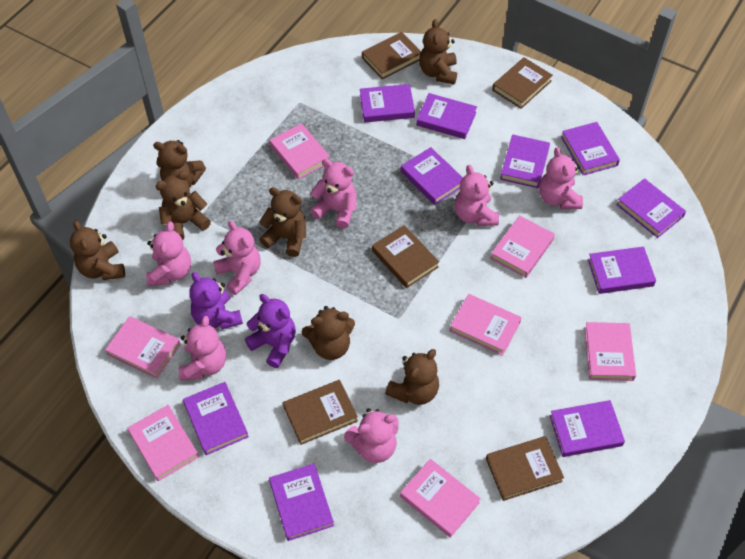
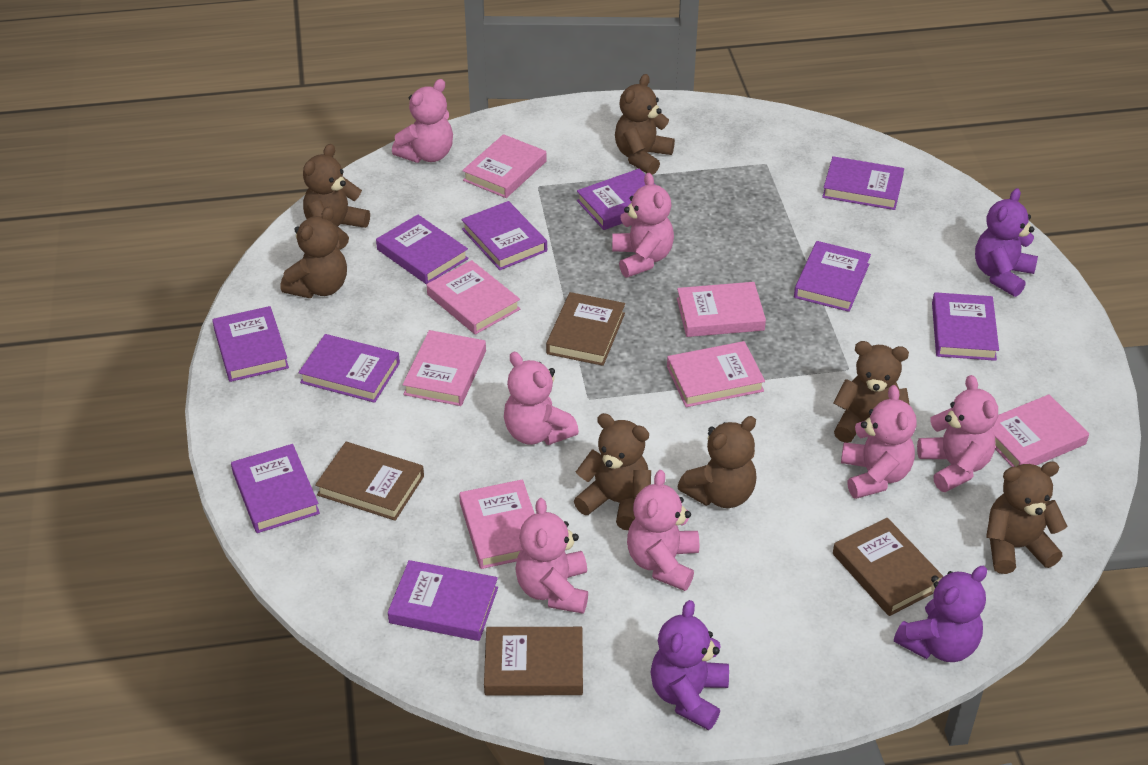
brown book: 5 -> 4
purple teddy bear: 2 -> 3

